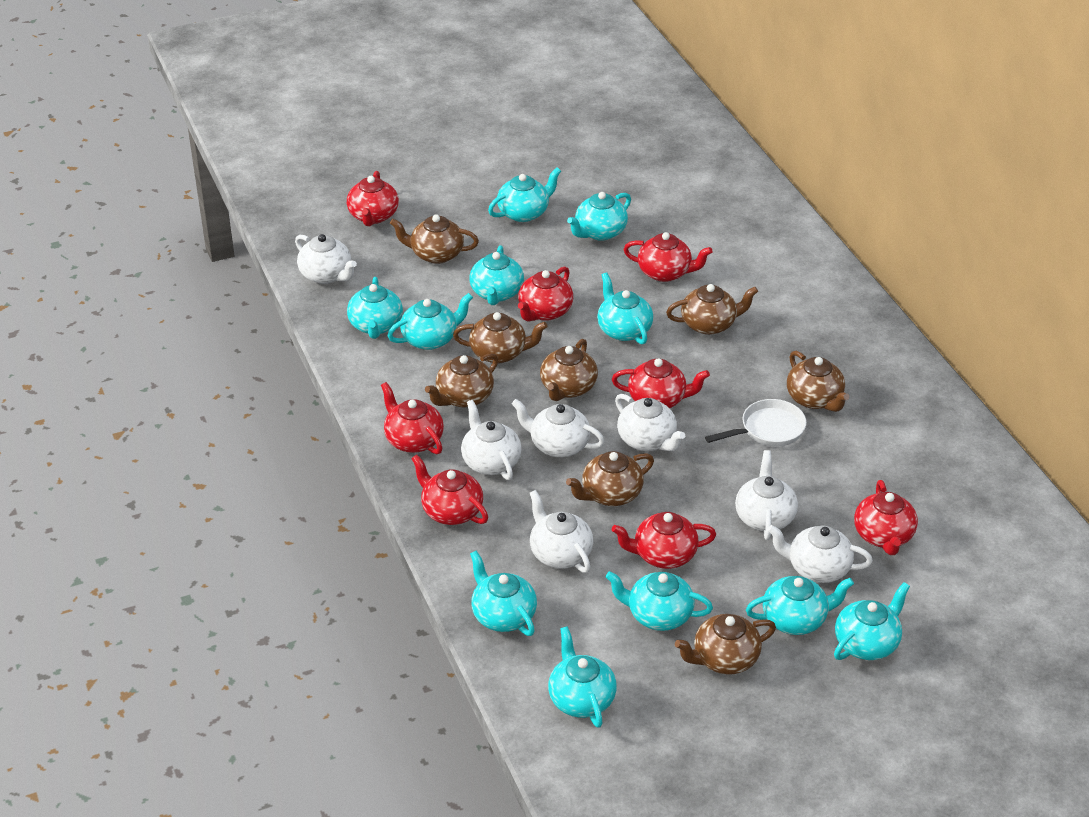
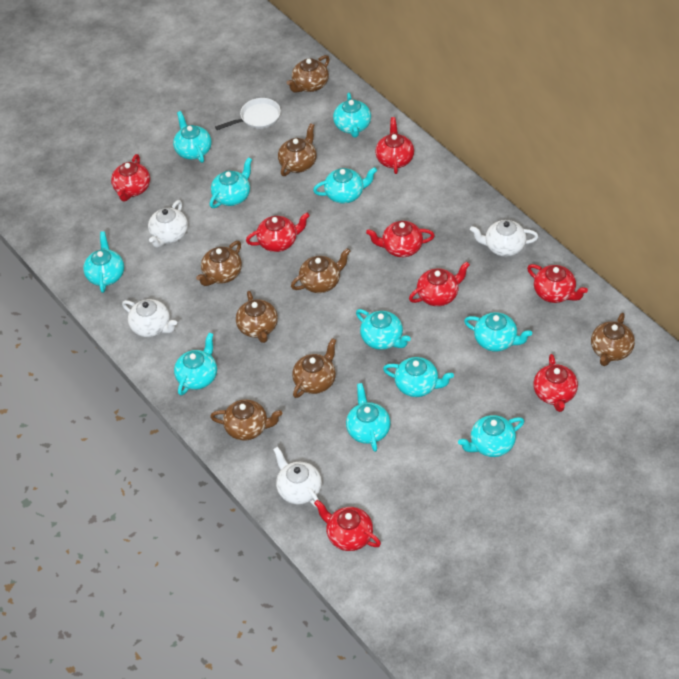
white teapot: 7 -> 4

